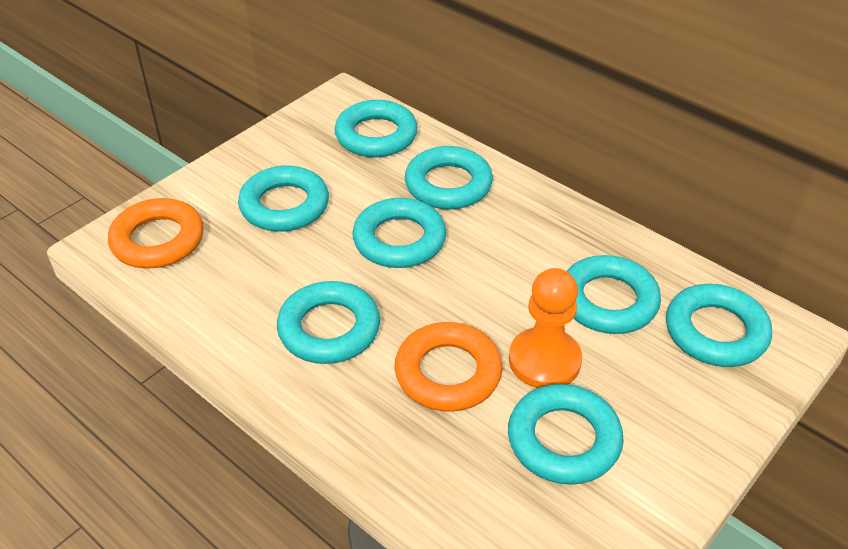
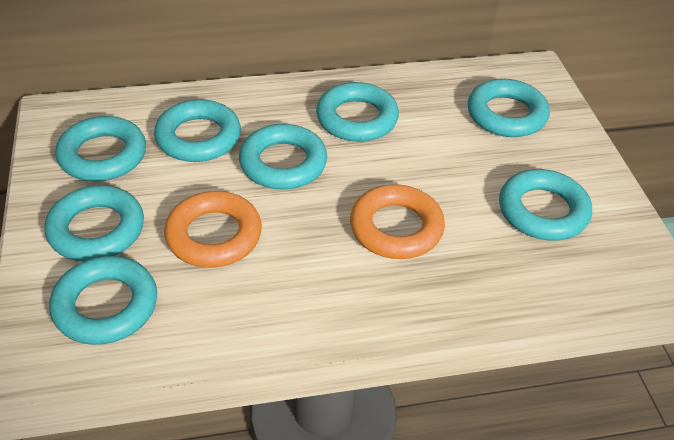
orange pawn: 1 -> 0

